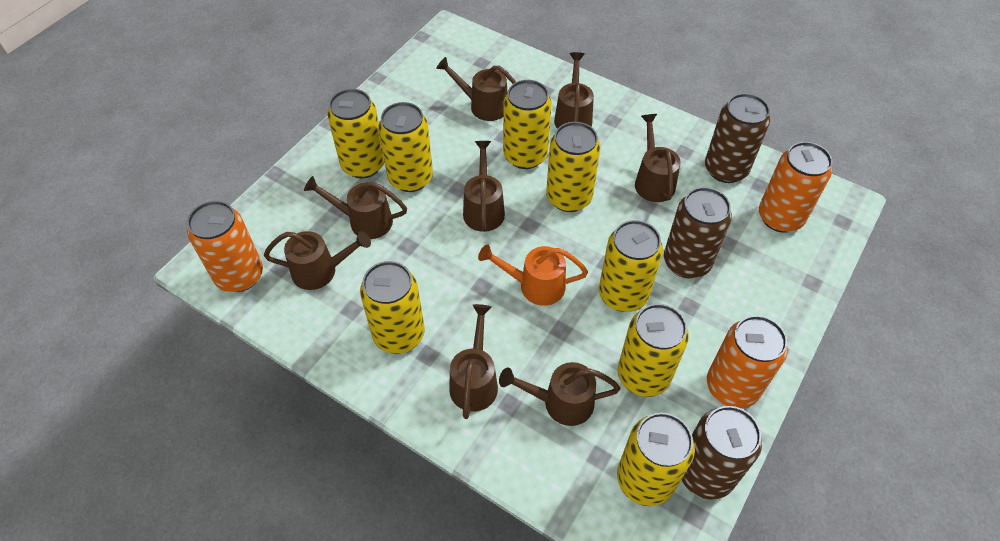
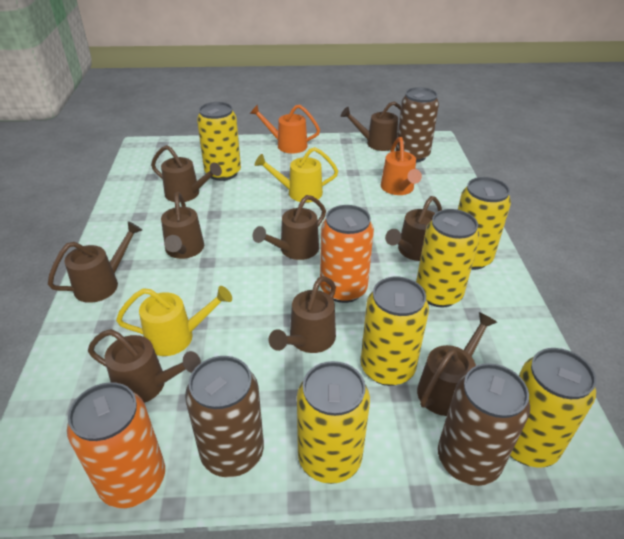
brown watering can: 8 -> 9
orange can: 3 -> 2
orange watering can: 1 -> 2
yellow can: 8 -> 6
yellow watering can: 0 -> 2

